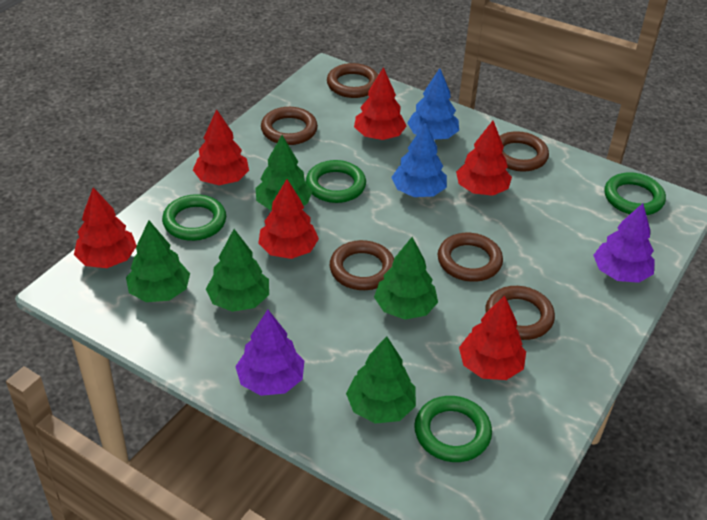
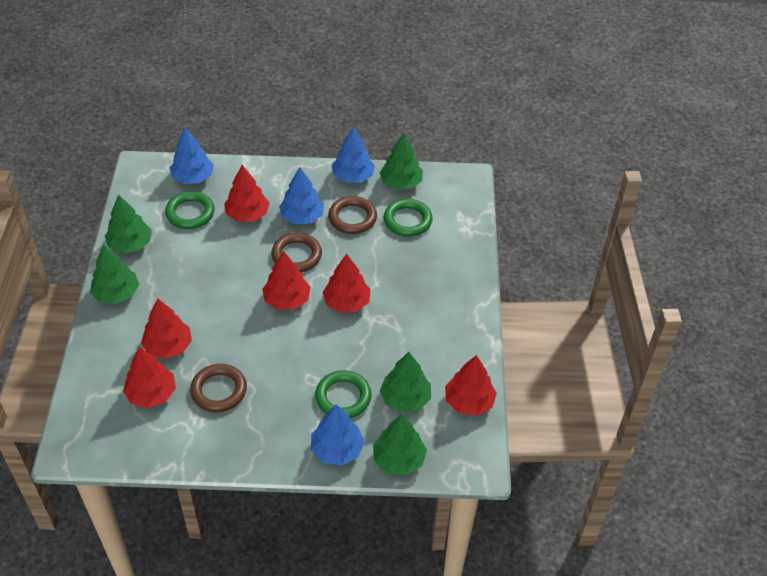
blue tree: 2 -> 4
brown ring: 6 -> 3
green ring: 4 -> 3
purple tree: 2 -> 0

